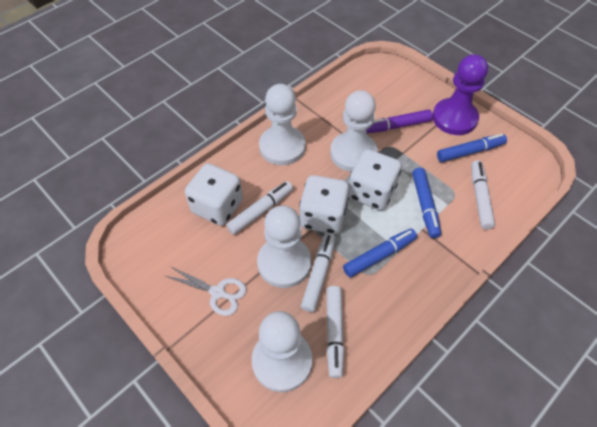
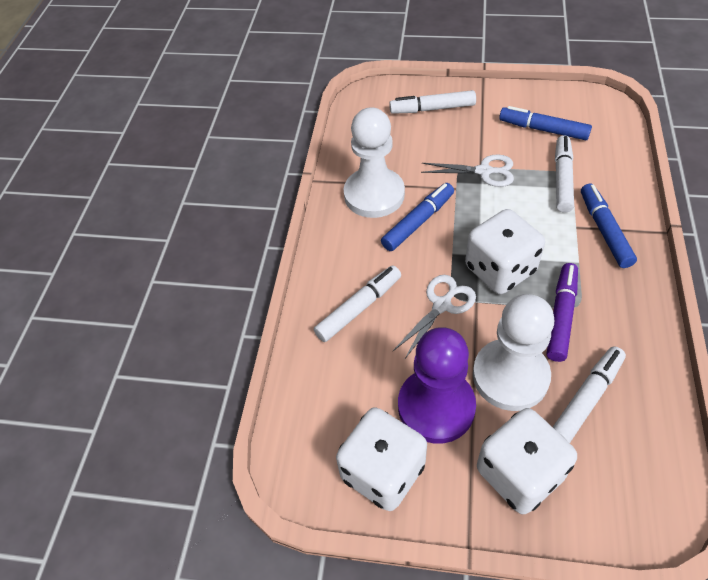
white pawn: 4 -> 2
white scissors: 1 -> 2

